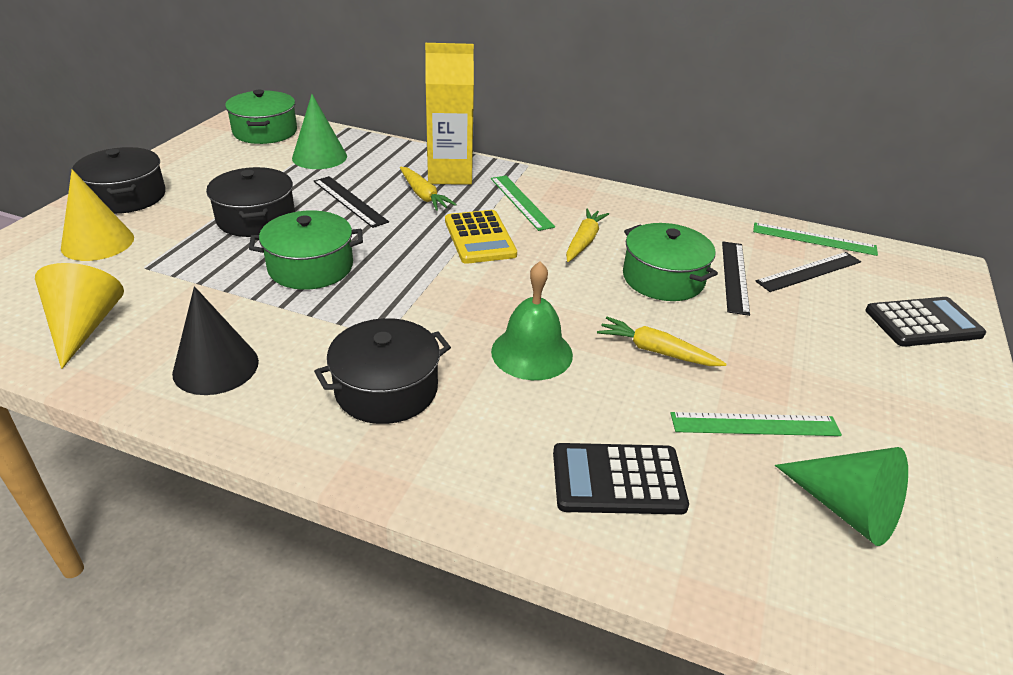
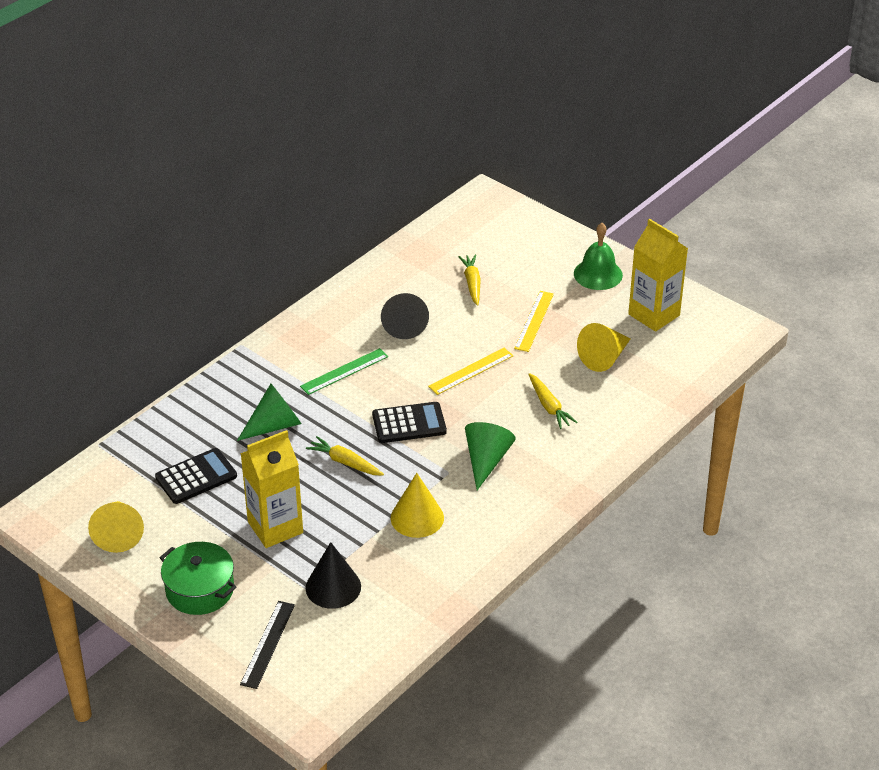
black cone: 1 -> 2
black pot: 3 -> 0
black ruler: 3 -> 1
green pot: 3 -> 1
green ruler: 3 -> 1
yellow calculator: 1 -> 0
yellow carton: 1 -> 2
yellow cone: 2 -> 3
yellow ruler: 0 -> 2

